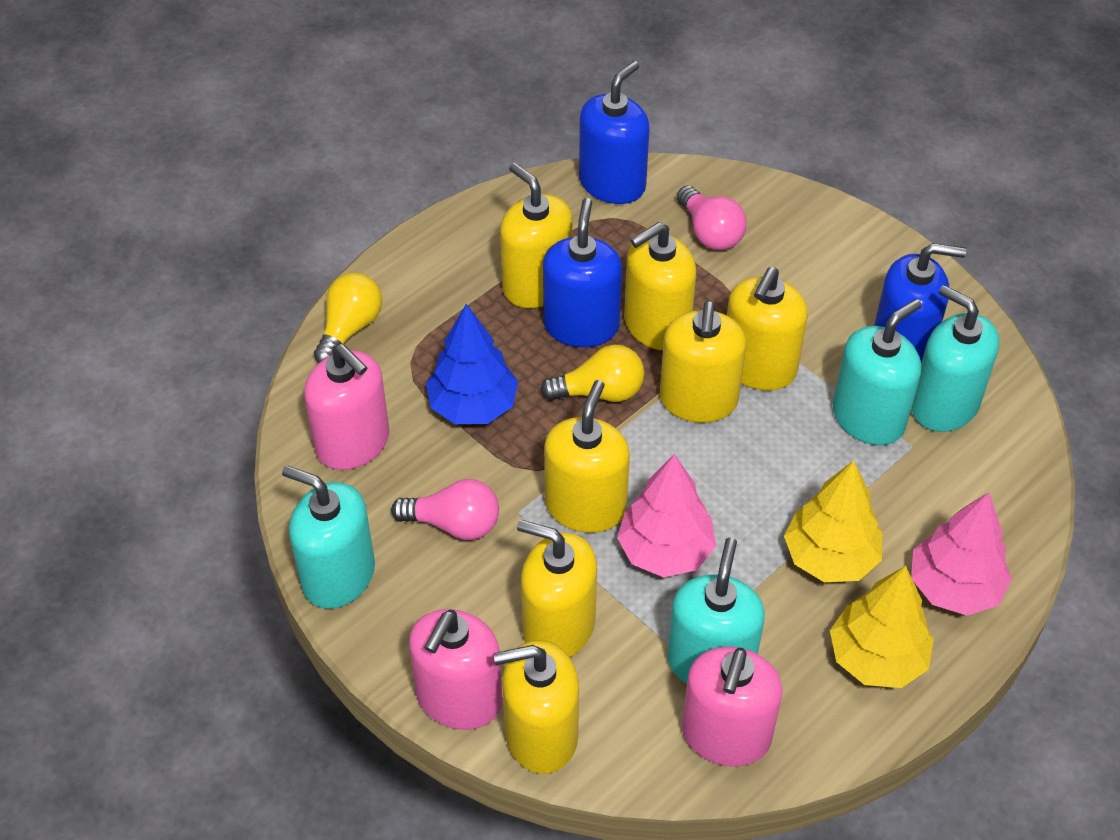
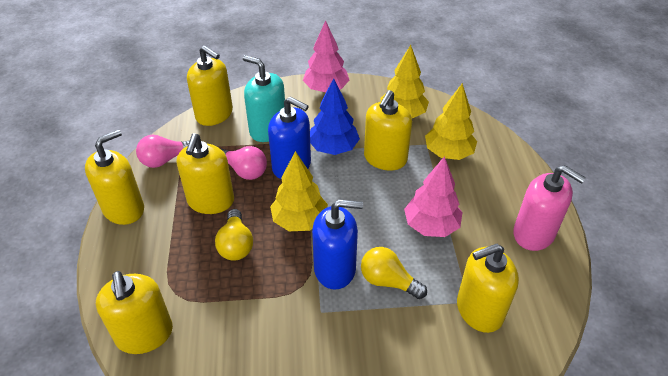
blue soap dispenser: 3 -> 2
pink soap dispenser: 3 -> 1
turquoise soap dispenser: 4 -> 1
yellow soap dispenser: 7 -> 6
yellow tree: 2 -> 3

